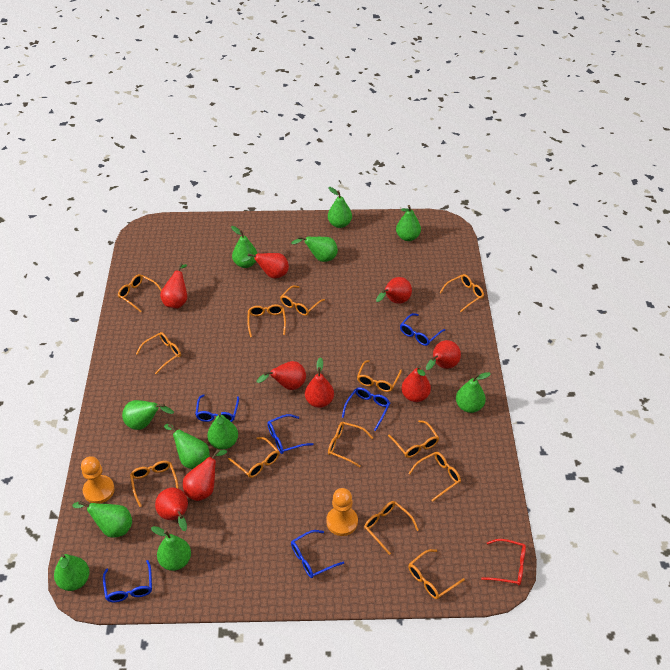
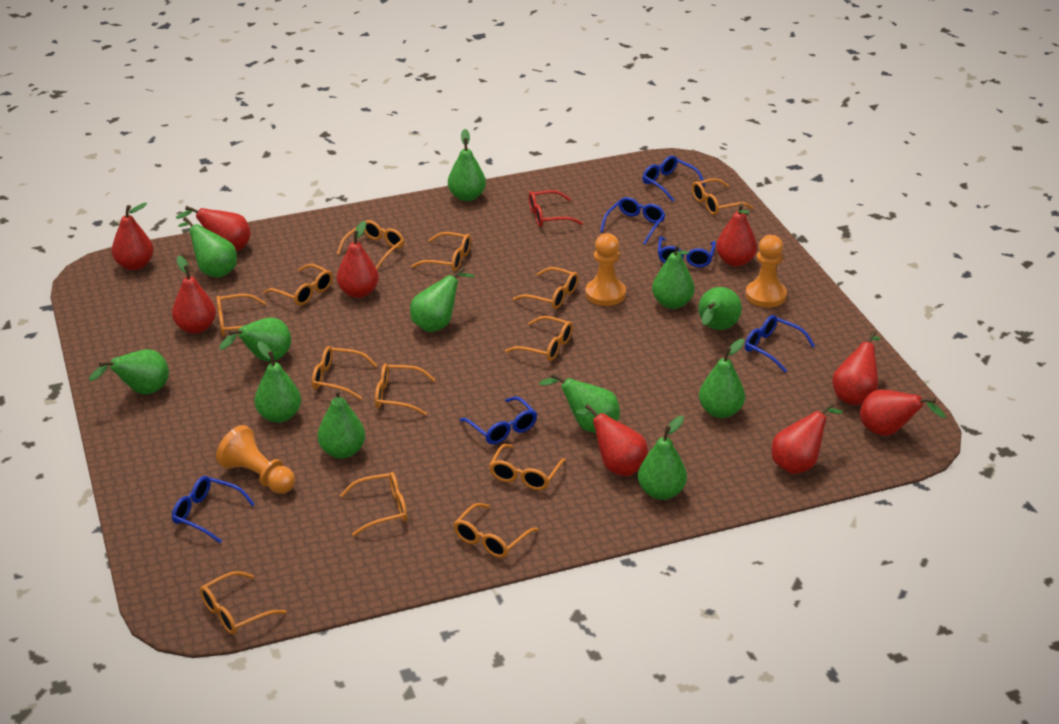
green pear: 11 -> 12
orange pawn: 2 -> 3

